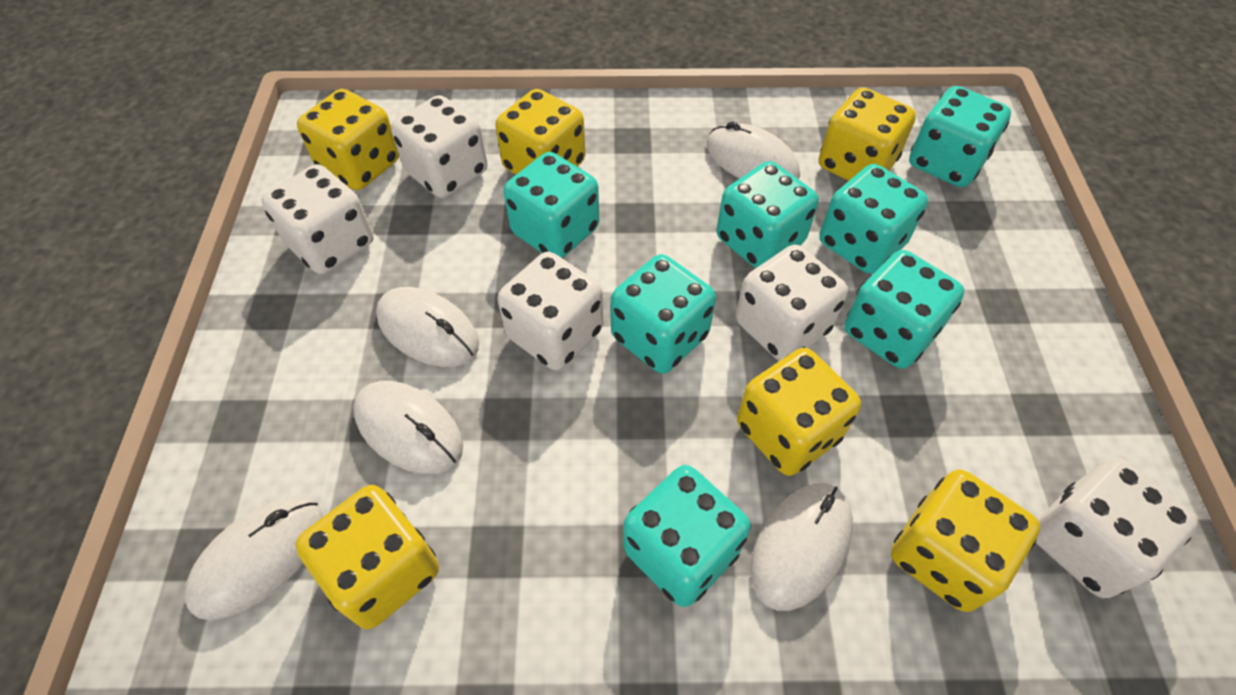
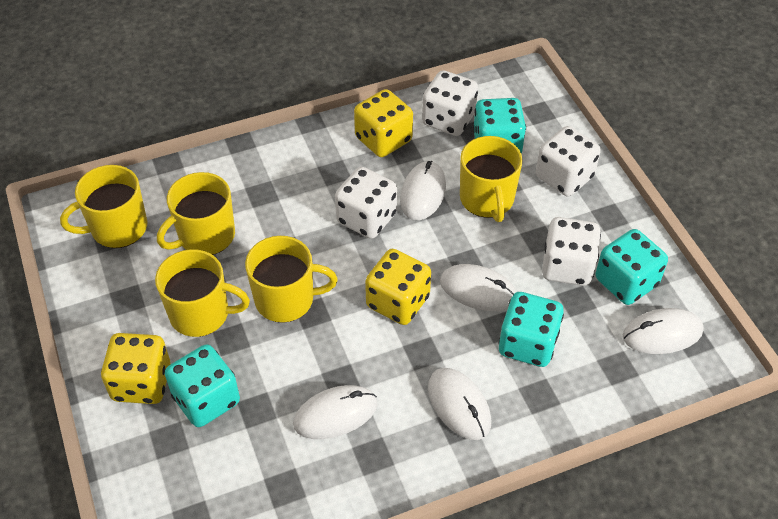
turquoise dice: 7 -> 4
white dice: 5 -> 4
yellow dice: 6 -> 3
yellow mug: 0 -> 5

